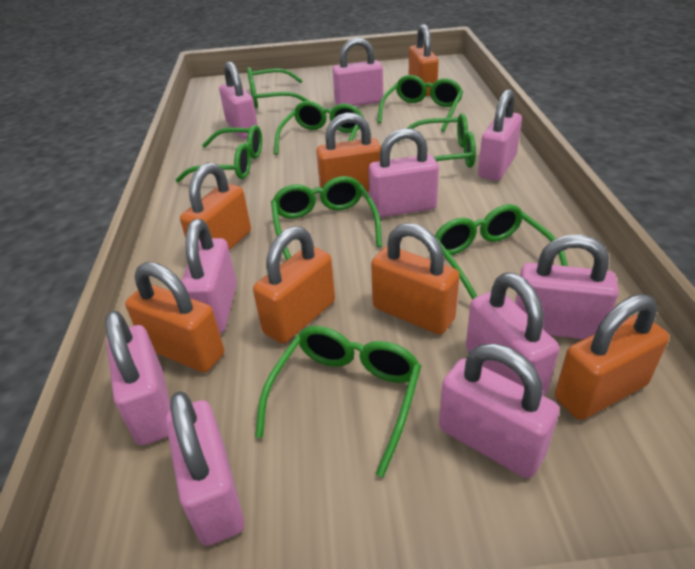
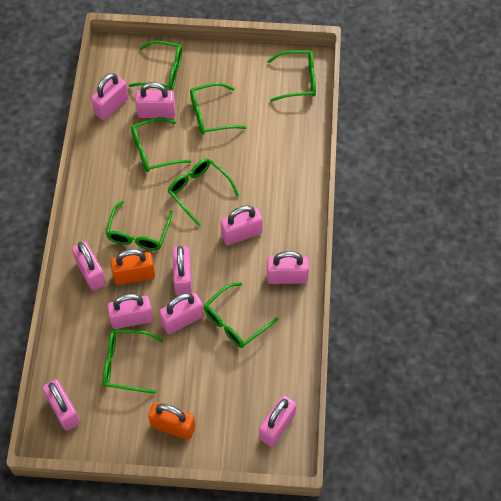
orange padlock: 7 -> 2

